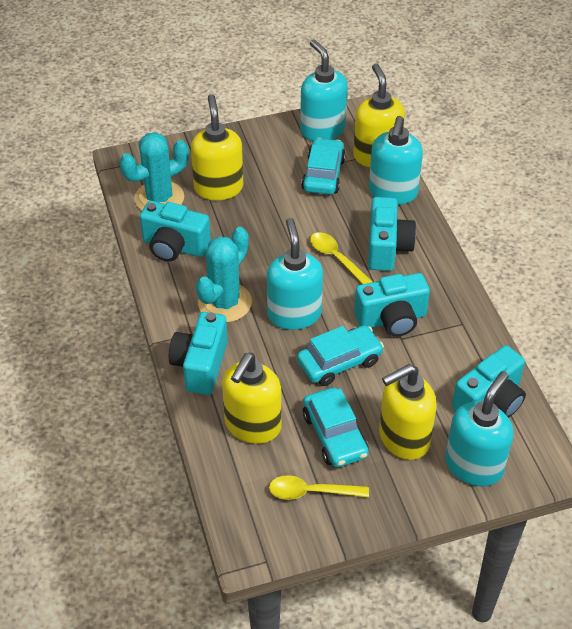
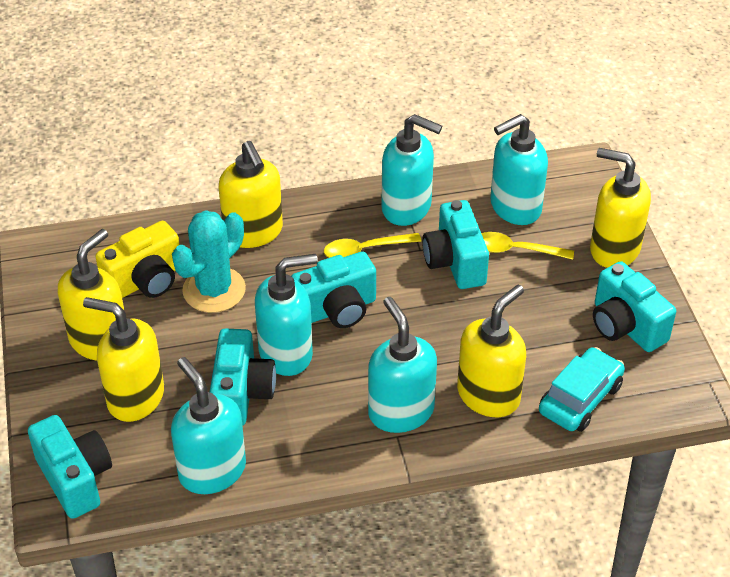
turquoise cactus: 2 -> 1
turquoise car: 3 -> 1
turquoise soap dispenser: 4 -> 5
yellow camera: 0 -> 1
yellow soap dispenser: 4 -> 5

